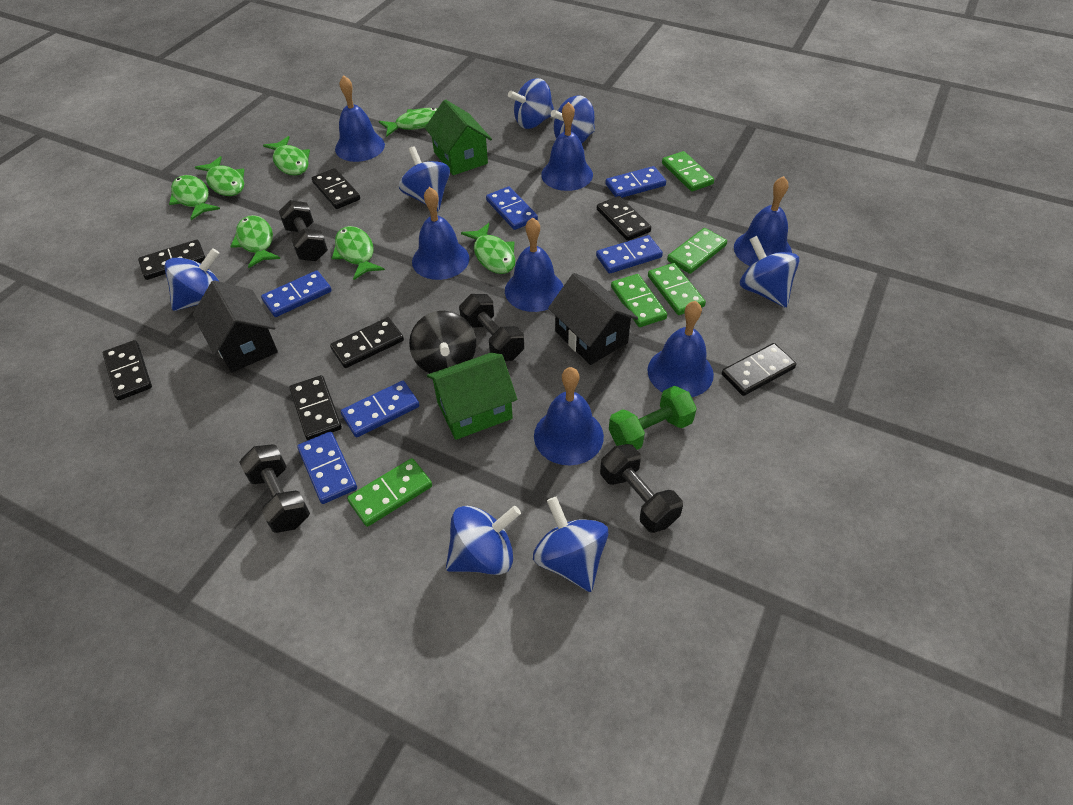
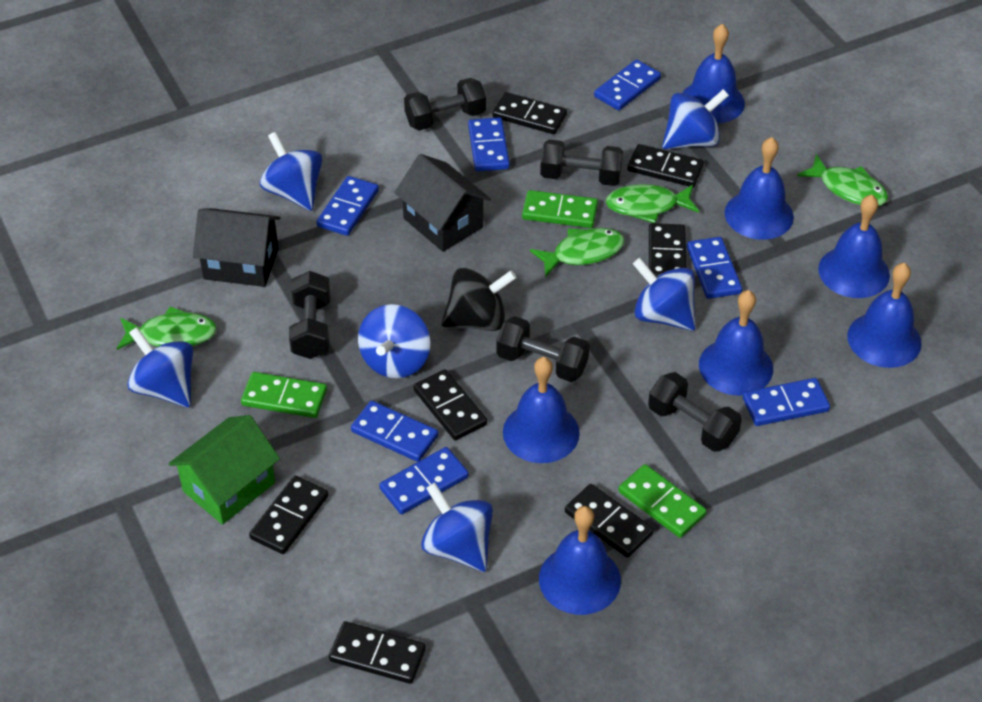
black dumbbell: 4 -> 5
blue domino: 6 -> 7
blue spinning top: 7 -> 6
green domino: 5 -> 3
green dumbbell: 1 -> 0
green fish: 7 -> 4
green house: 2 -> 1

